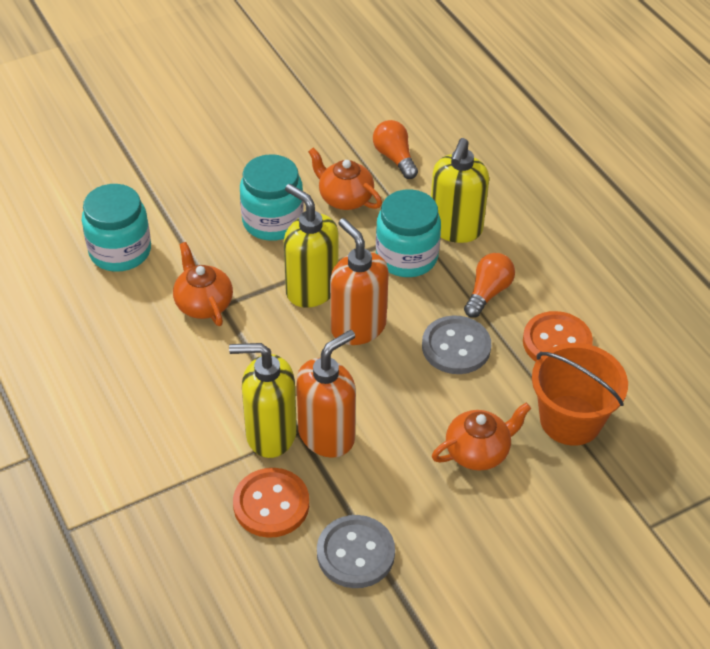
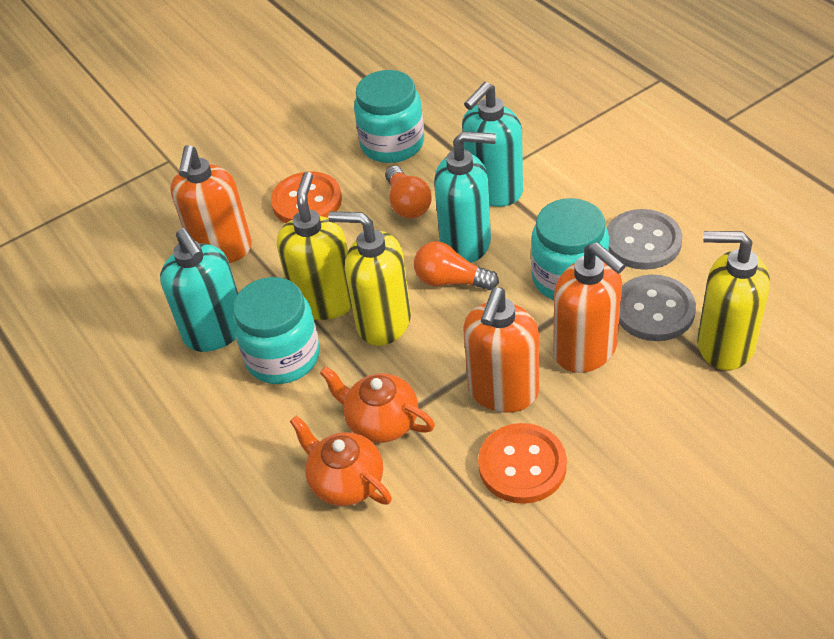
orange bucket: 1 -> 0
orange soap dispenser: 2 -> 3
orange teapot: 3 -> 2
turquoise soap dispenser: 0 -> 3

